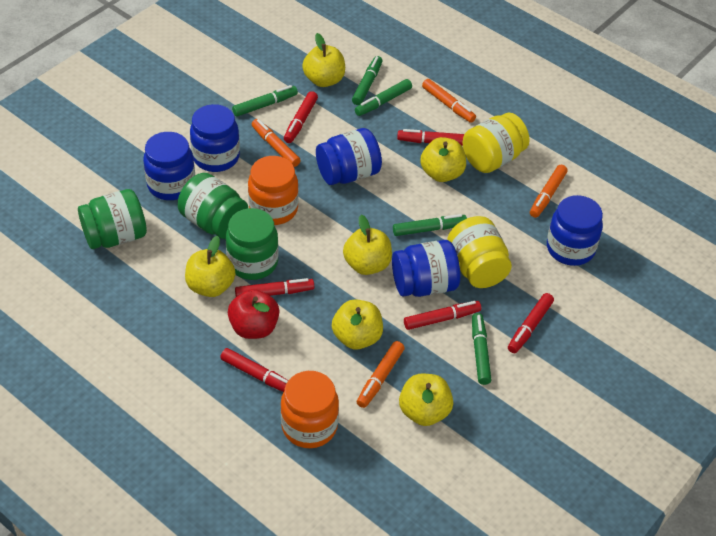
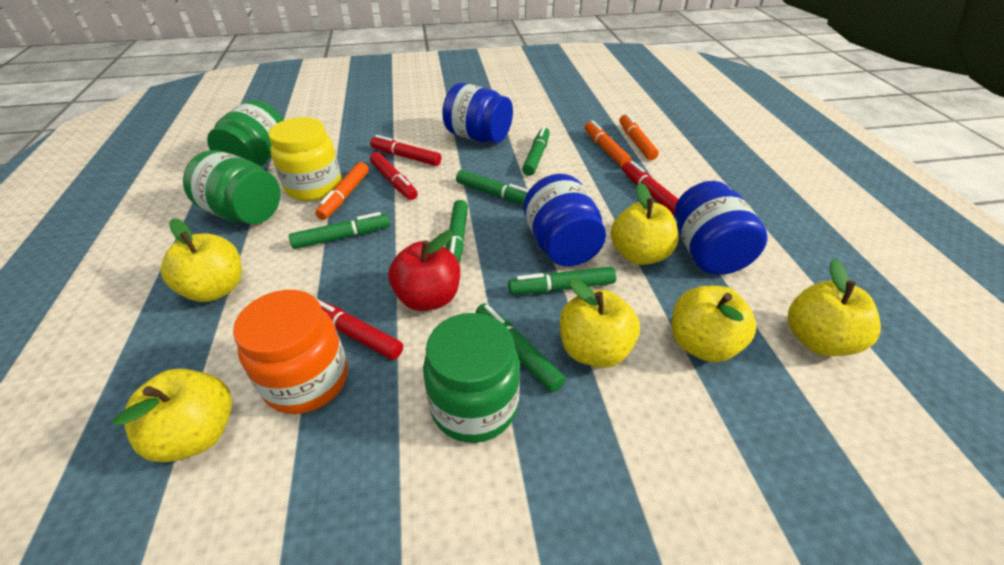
blue jar: 5 -> 3
green marker: 5 -> 6
orange jar: 2 -> 1
orange marker: 4 -> 3
red marker: 6 -> 4
yellow jar: 2 -> 1

